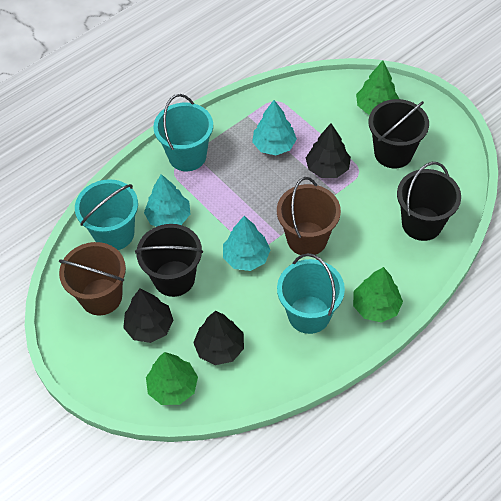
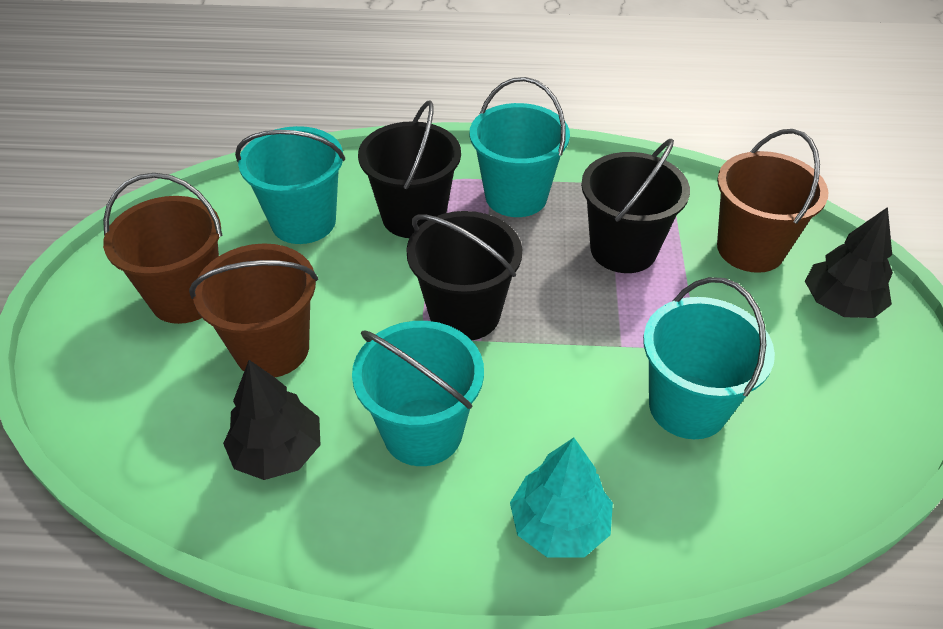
black tree: 3 -> 2
brown bucket: 2 -> 3
green tree: 3 -> 0
turquoise bucket: 3 -> 4
turquoise tree: 3 -> 1

